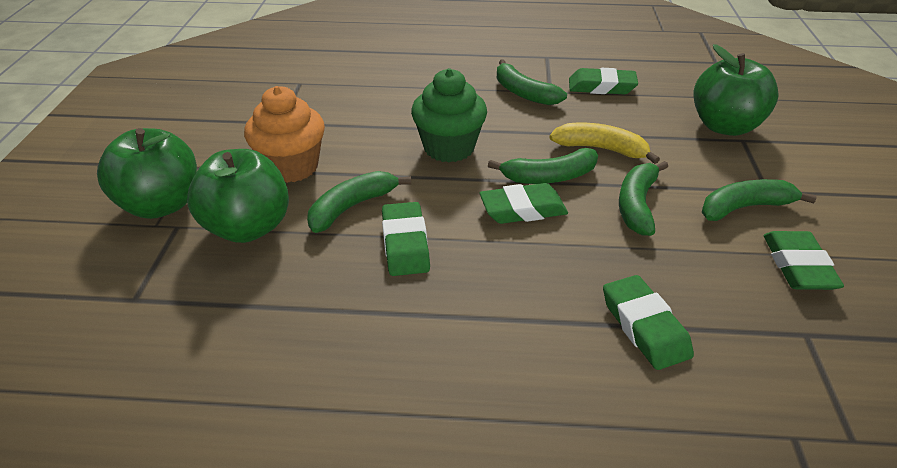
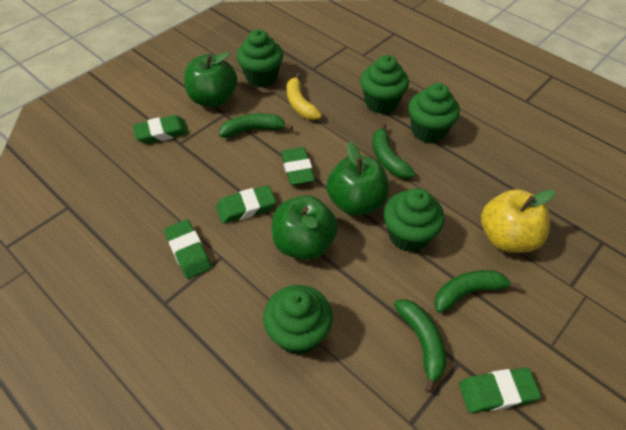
green banana: 5 -> 4
green cupcake: 1 -> 5
orange cupcake: 1 -> 0
yellow apple: 0 -> 1

